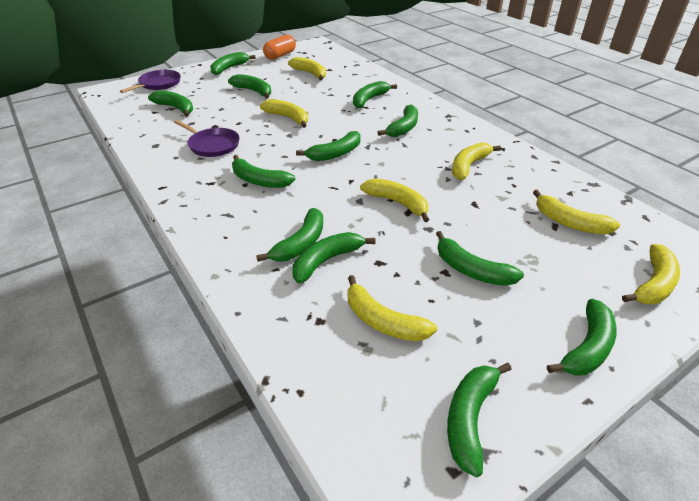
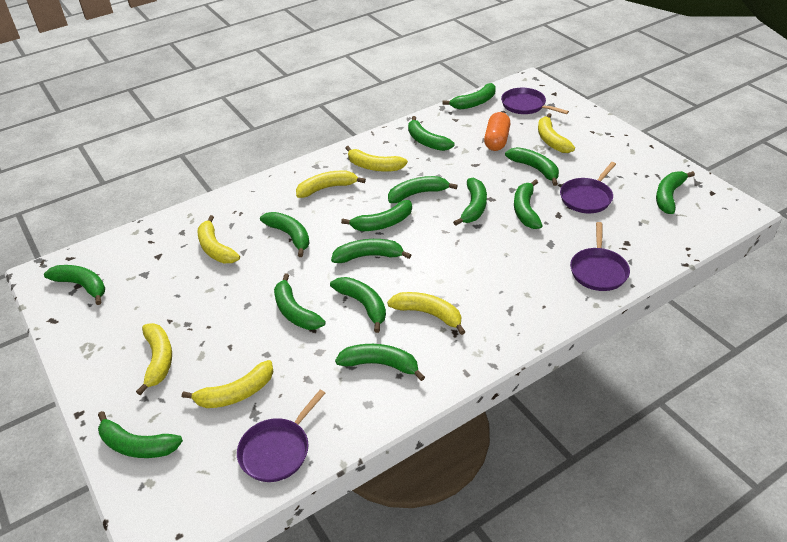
green banana: 12 -> 15
purple pan: 2 -> 4

